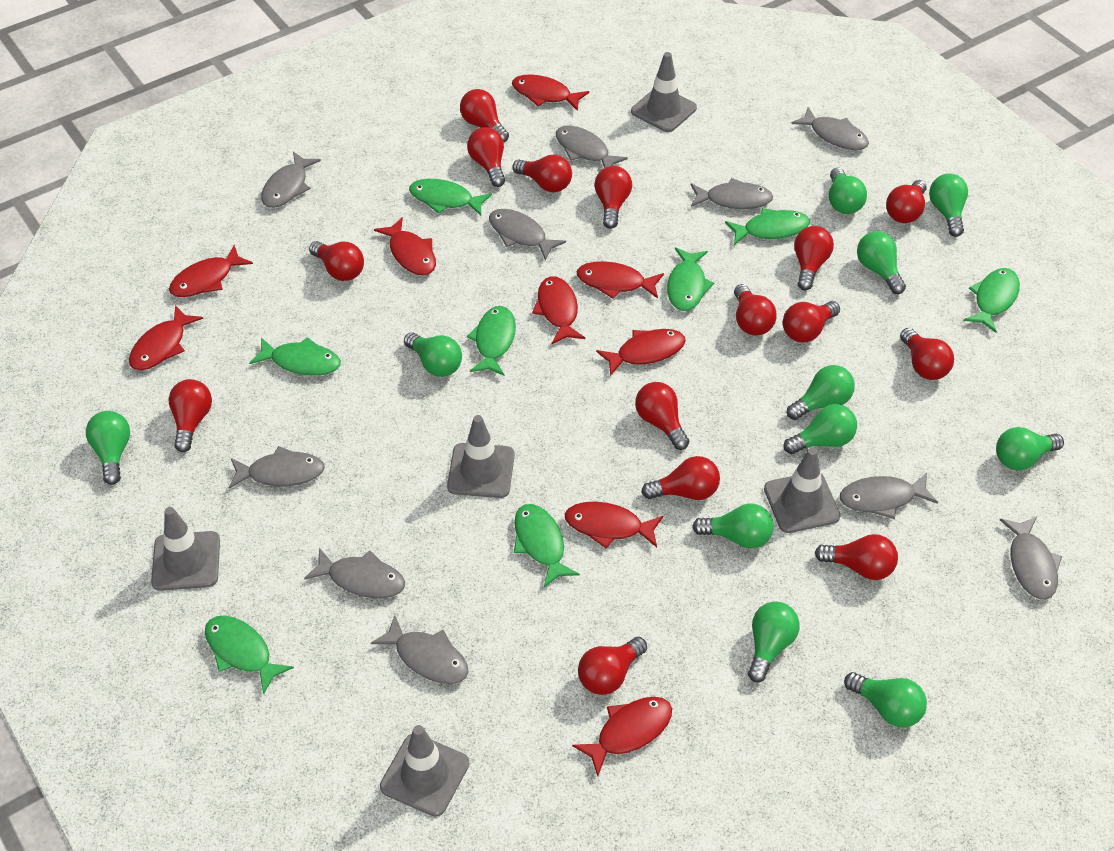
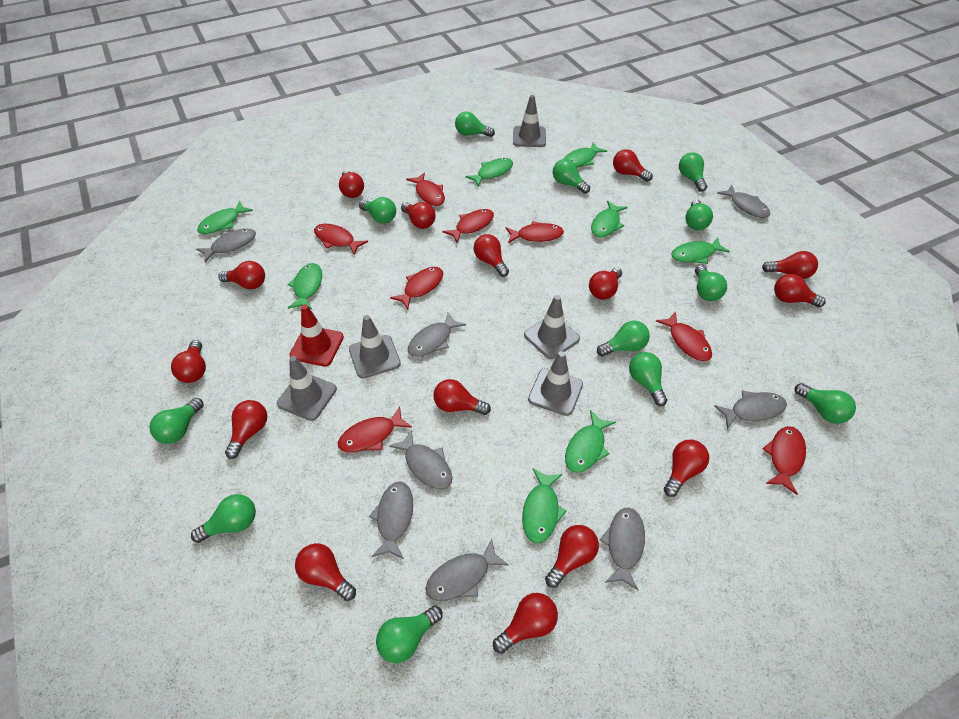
green light bulb: 11 -> 12
grey fish: 10 -> 8
red fish: 9 -> 8
red traffic cone: 0 -> 1

